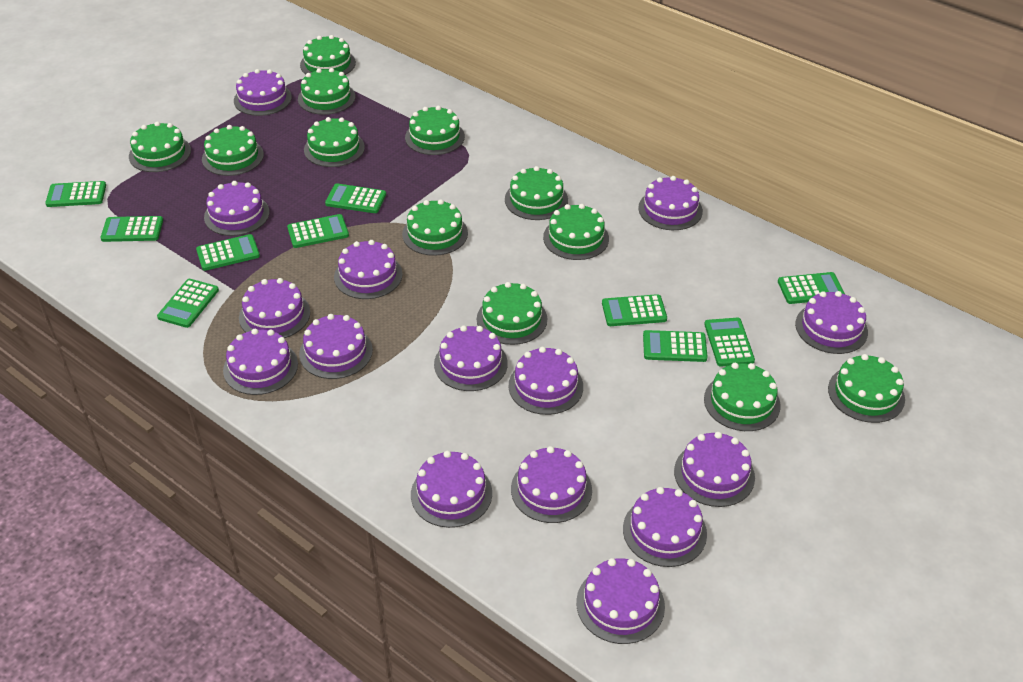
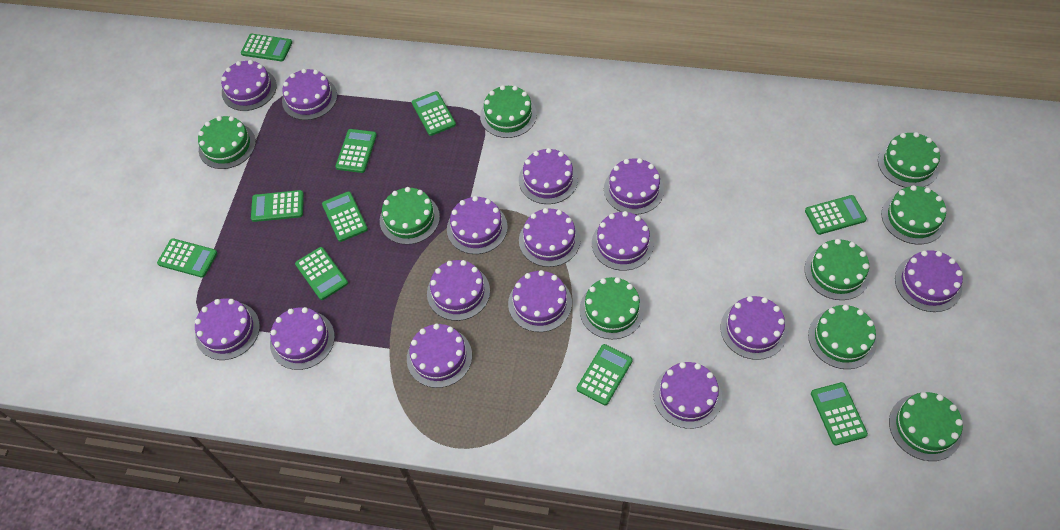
green cake: 12 -> 9

